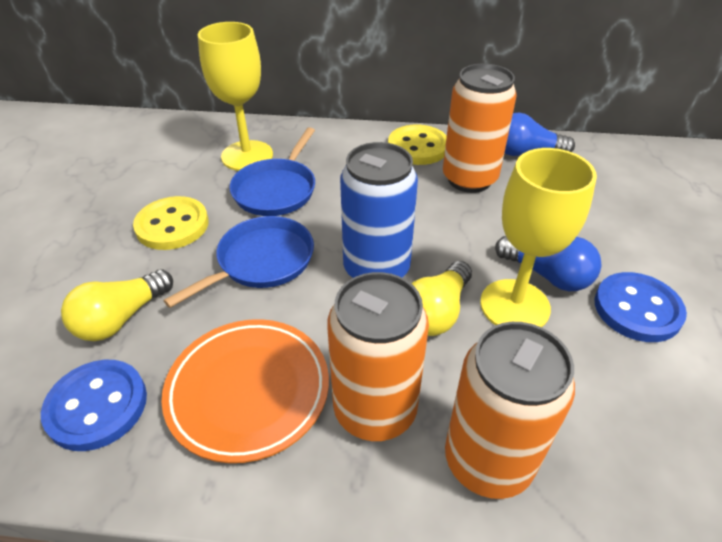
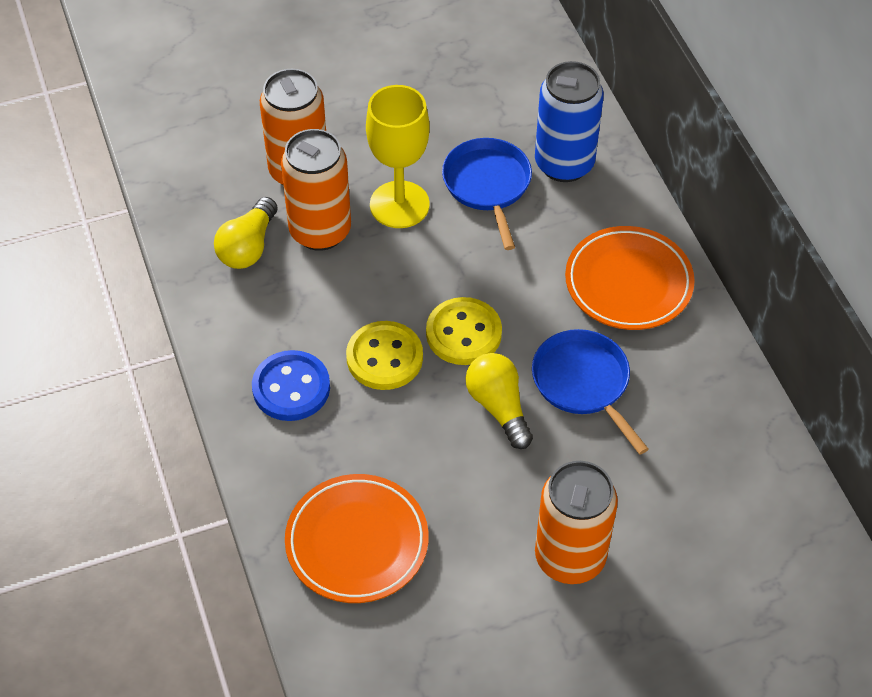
blue button: 2 -> 1
blue light bulb: 2 -> 0
orange plate: 1 -> 2
yellow goblet: 2 -> 1

